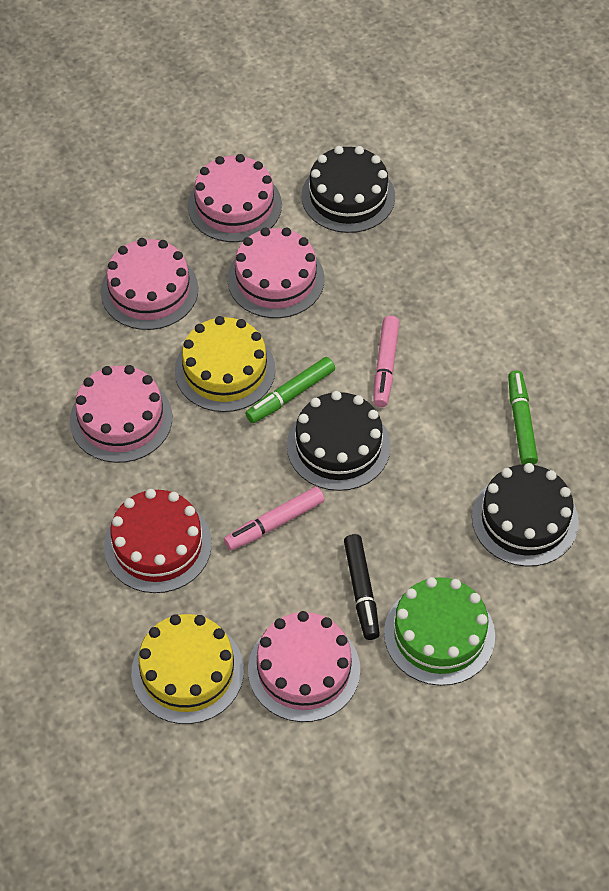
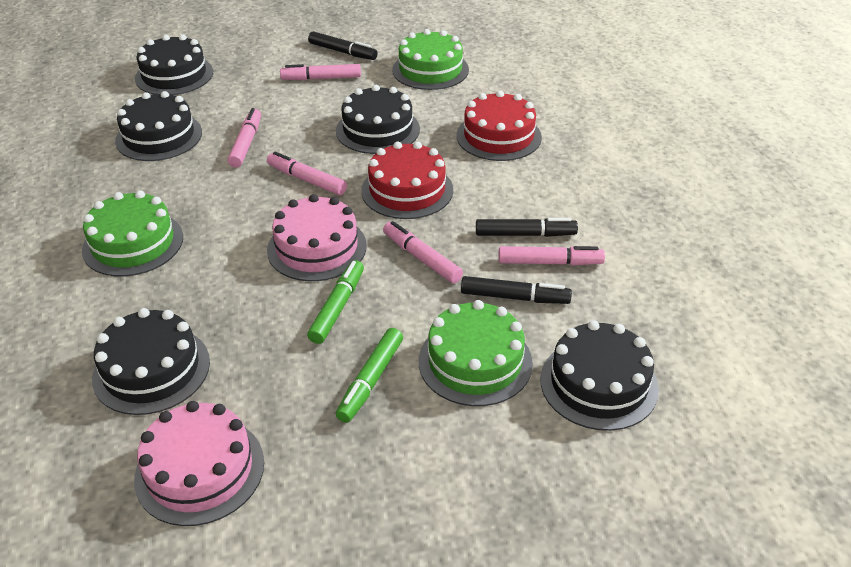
black cake: 3 -> 5
black marker: 1 -> 3
green cake: 1 -> 3
pink cake: 5 -> 2
pink marker: 2 -> 5
red cake: 1 -> 2
yellow cake: 2 -> 0

